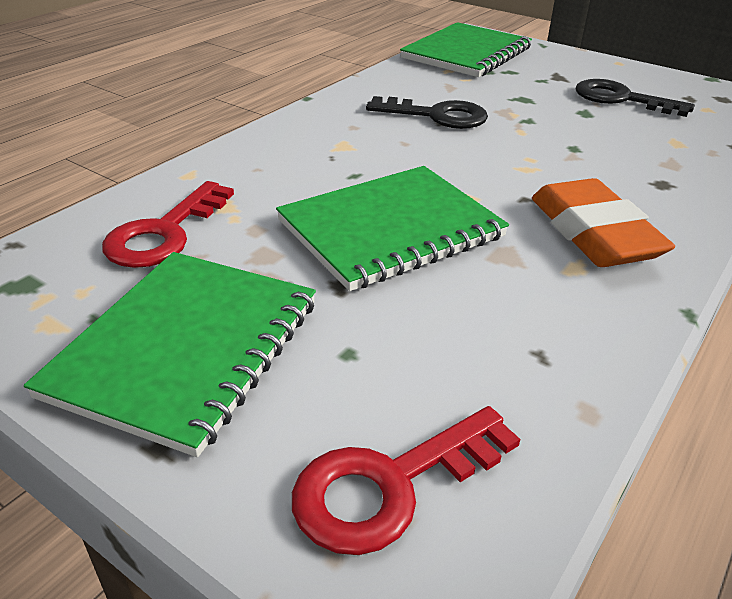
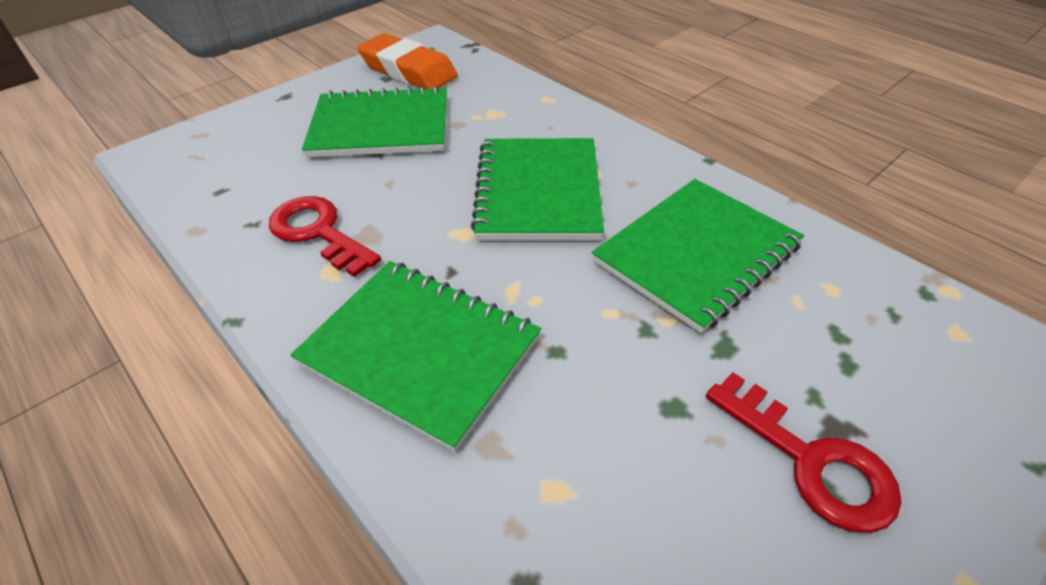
black key: 2 -> 0
green notebook: 3 -> 4

